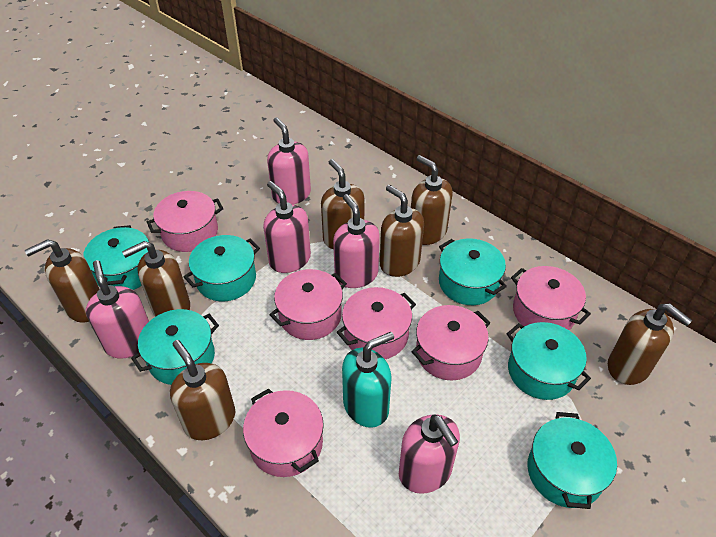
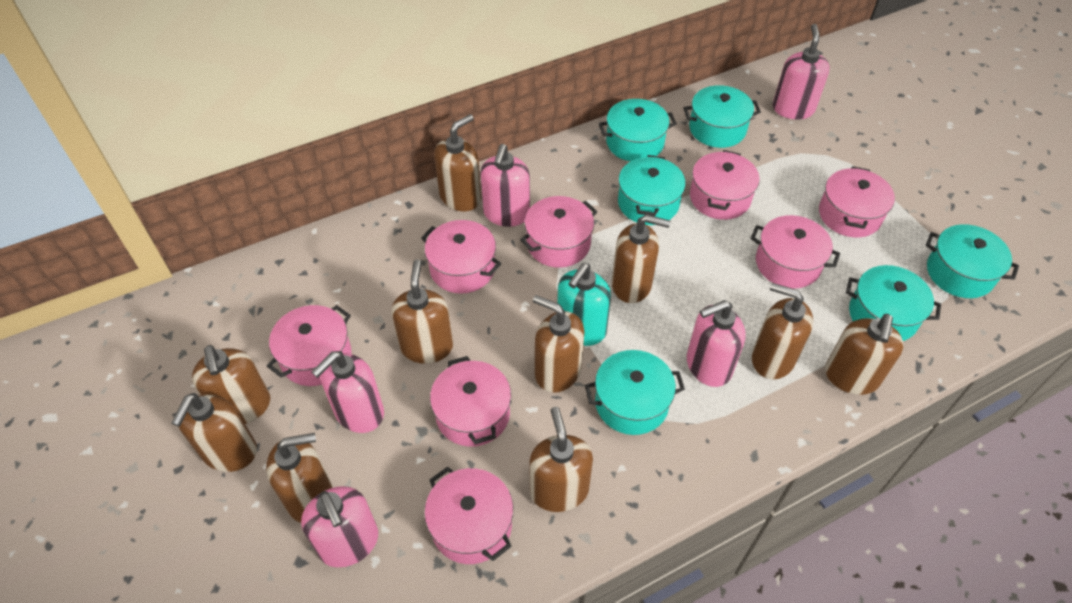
brown soap dispenser: 7 -> 10
pink pot: 6 -> 8

